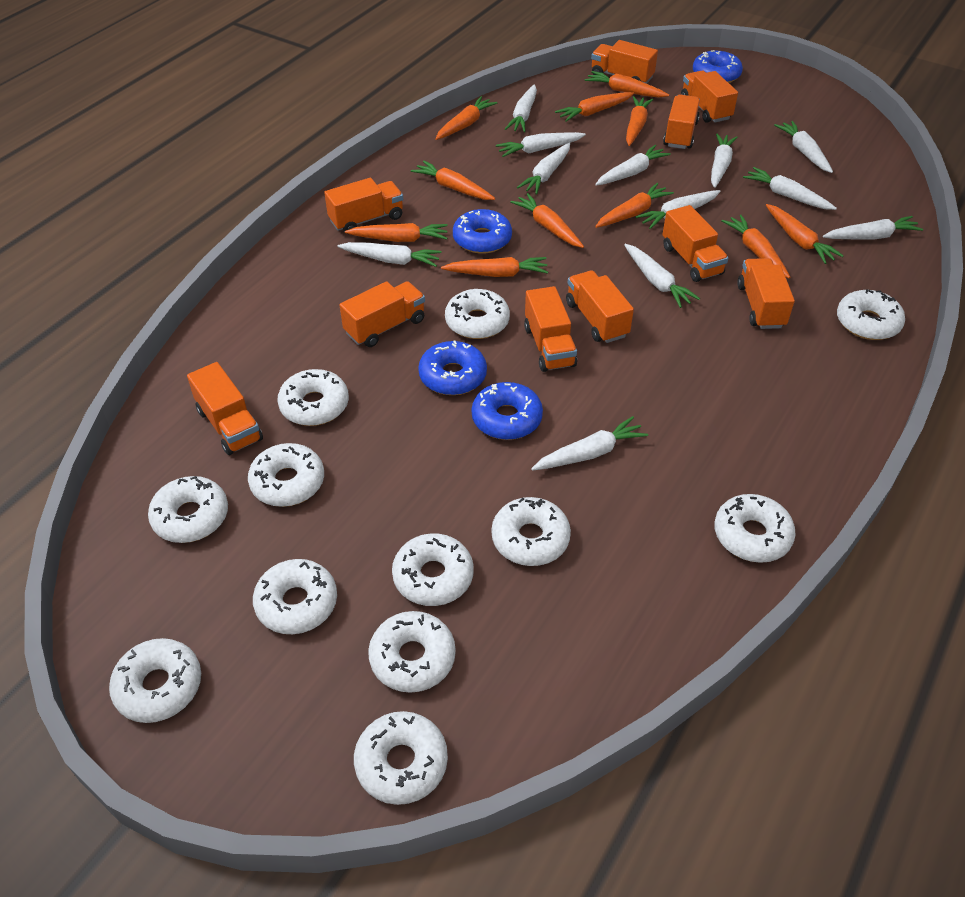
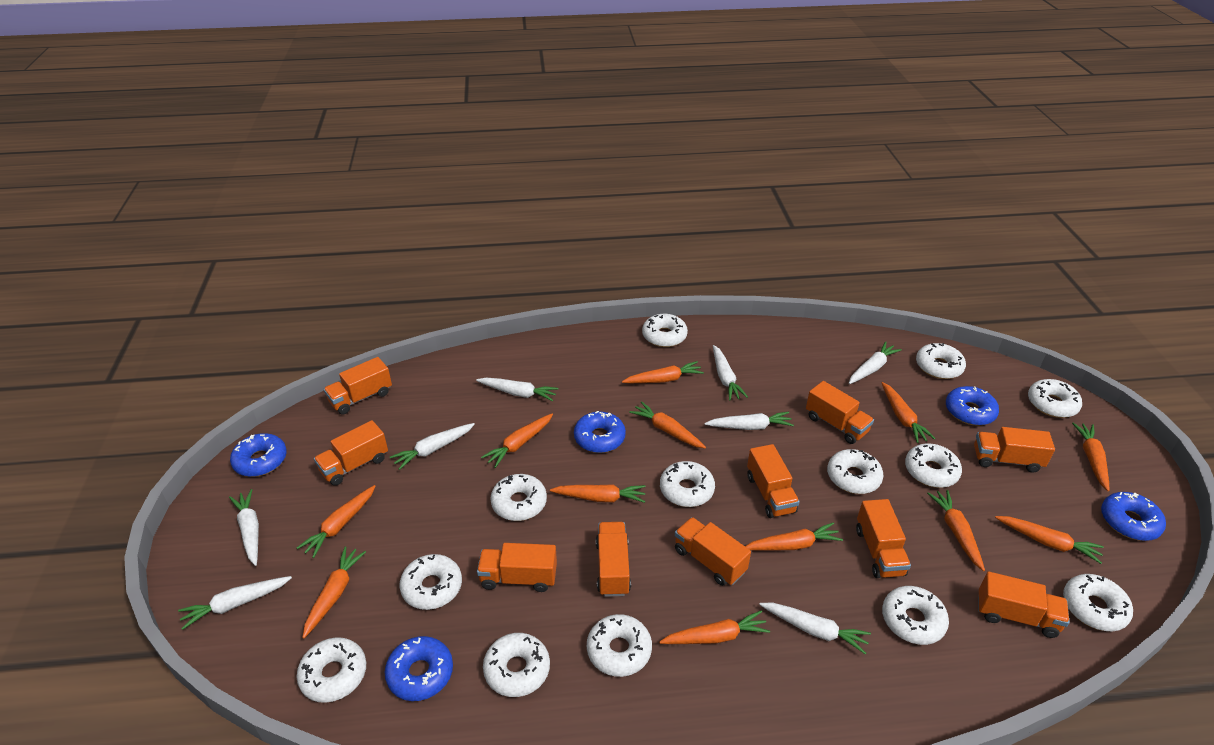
blue donut: 4 -> 5
orange carrot: 11 -> 12
white carrot: 12 -> 8
white donut: 12 -> 13

